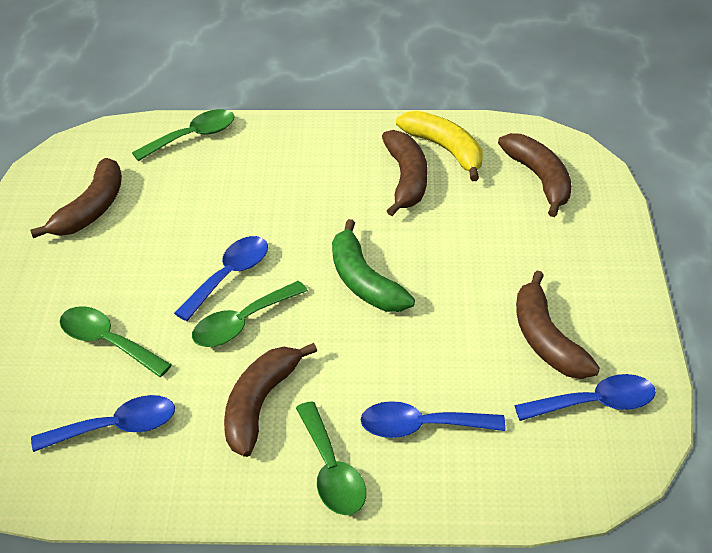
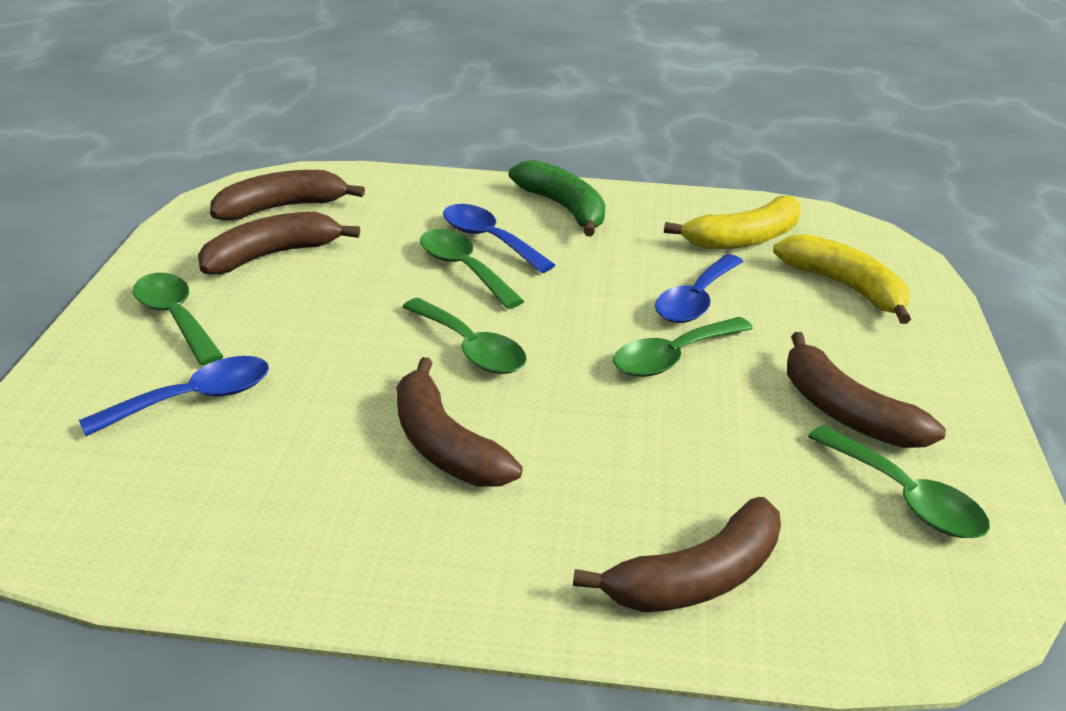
blue spoon: 4 -> 3
green spoon: 4 -> 5
yellow banana: 1 -> 2

